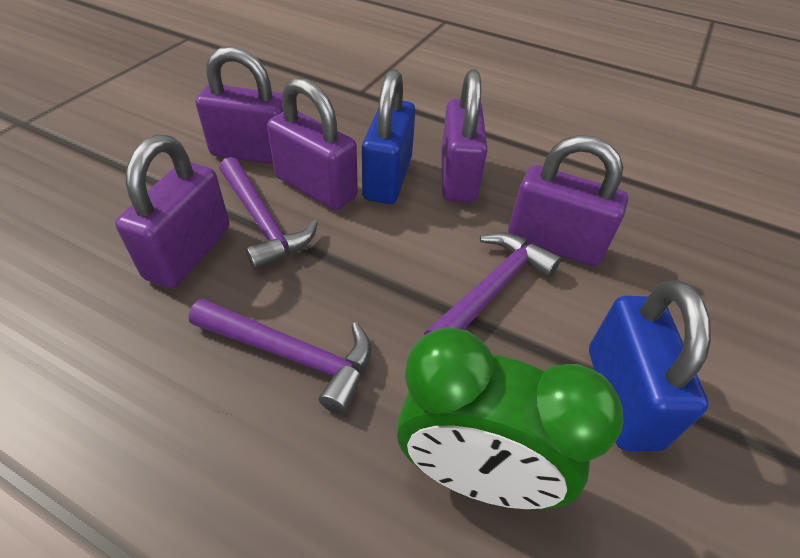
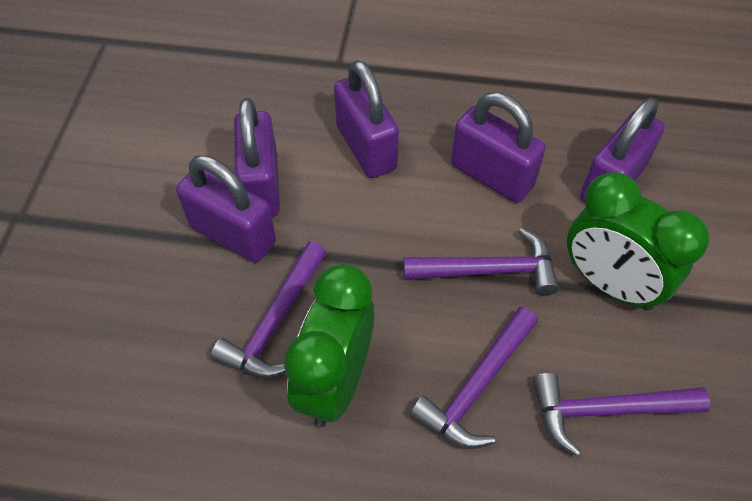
blue padlock: 2 -> 0
green clock: 1 -> 2
purple hammer: 3 -> 4

